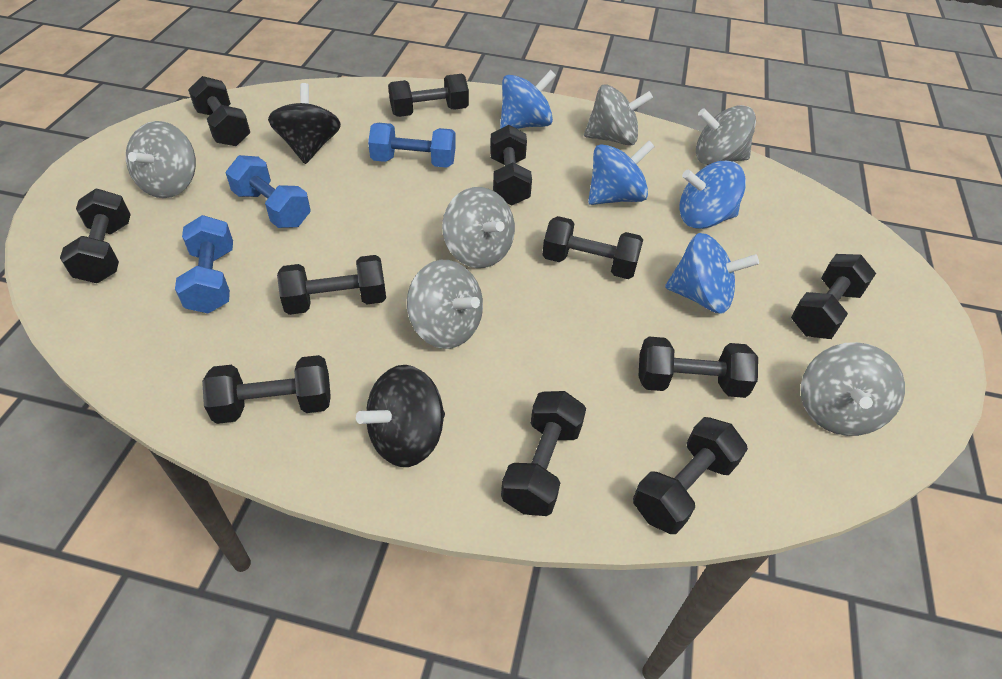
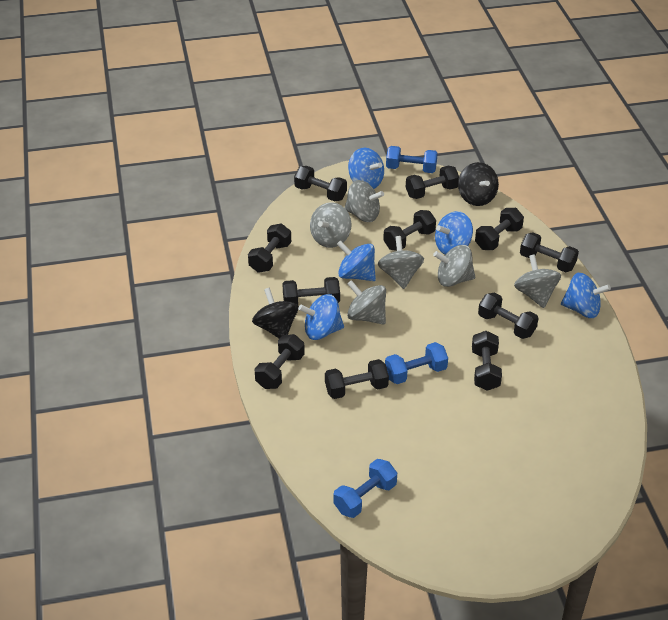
blue spinning top: 4 -> 5

